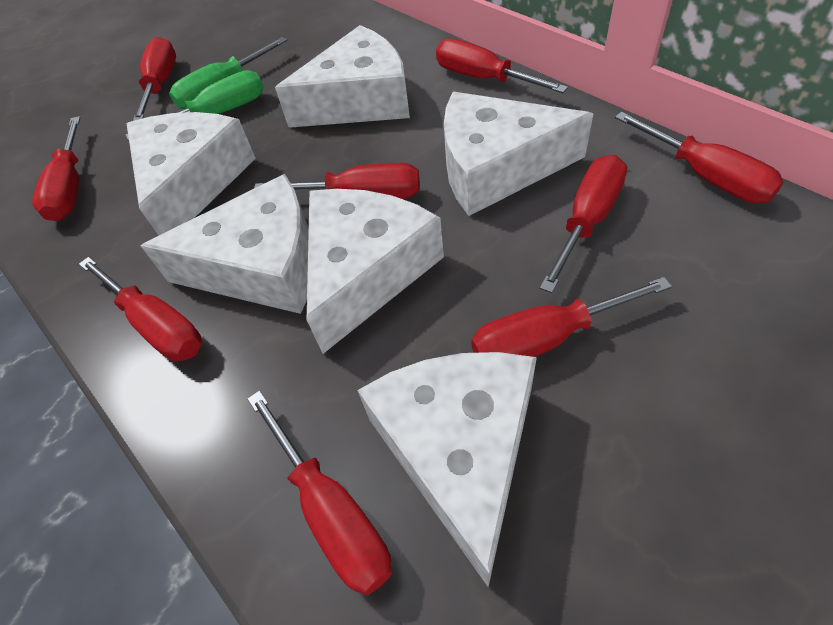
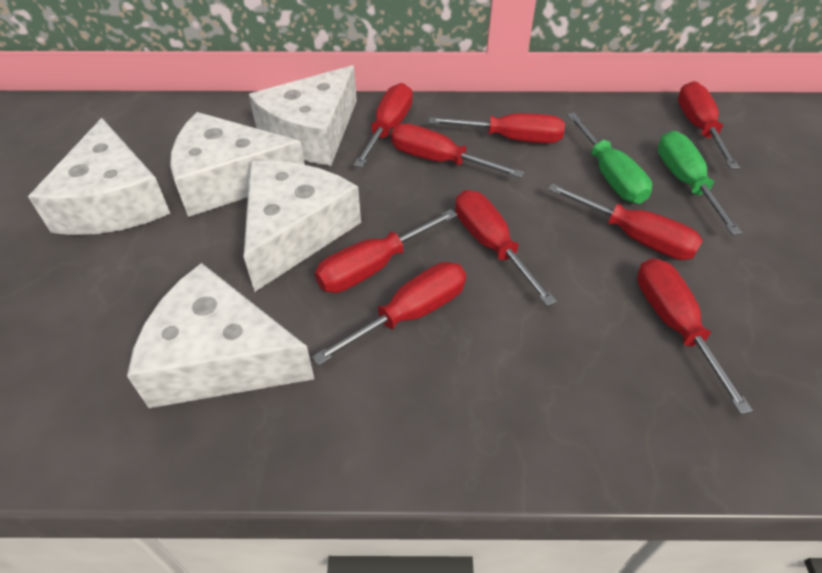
white cheese: 6 -> 5

